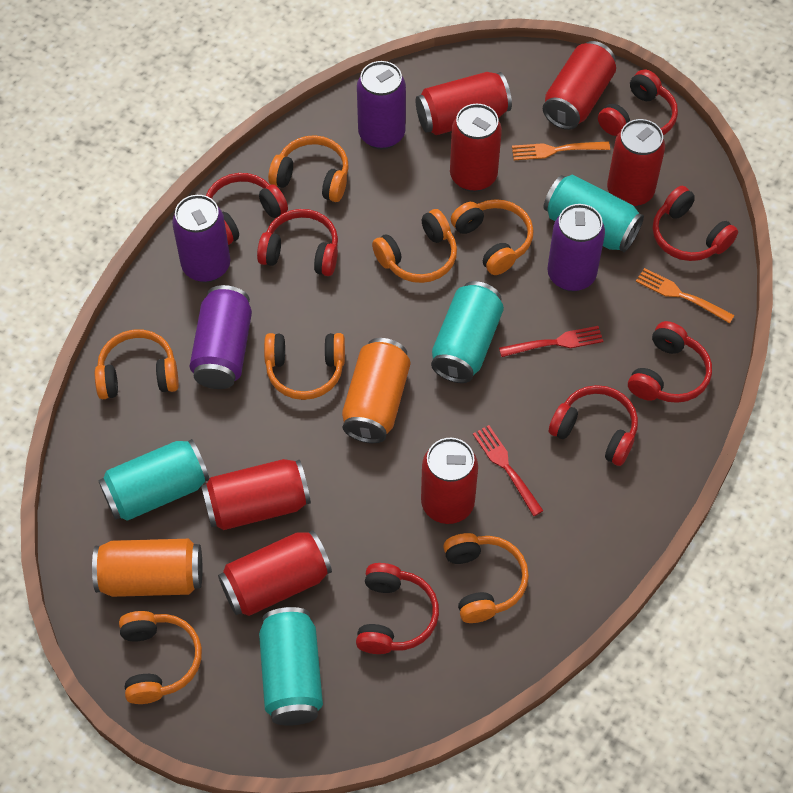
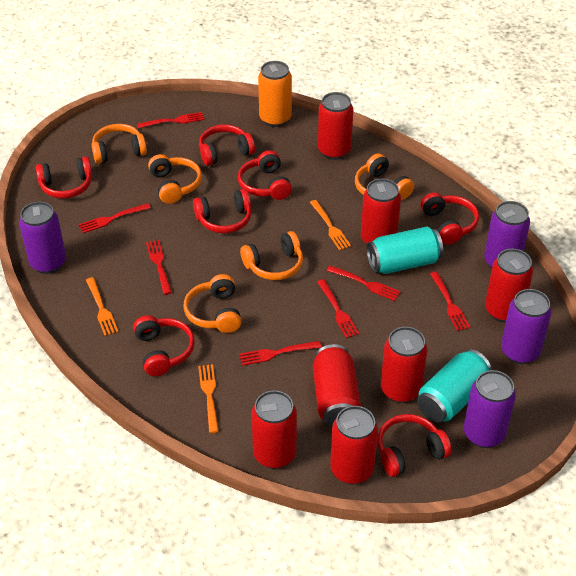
orange can: 2 -> 1
orange fork: 2 -> 3
orange headphones: 7 -> 5
red fork: 2 -> 7
turquoise can: 4 -> 2

